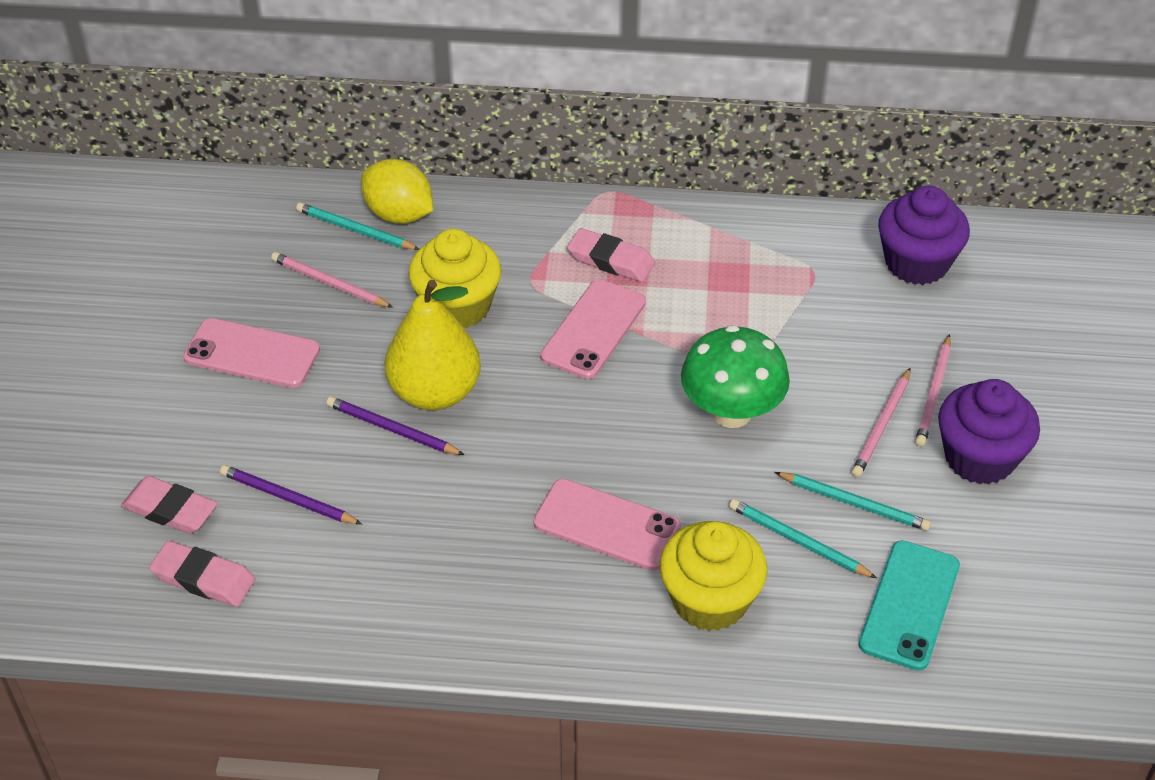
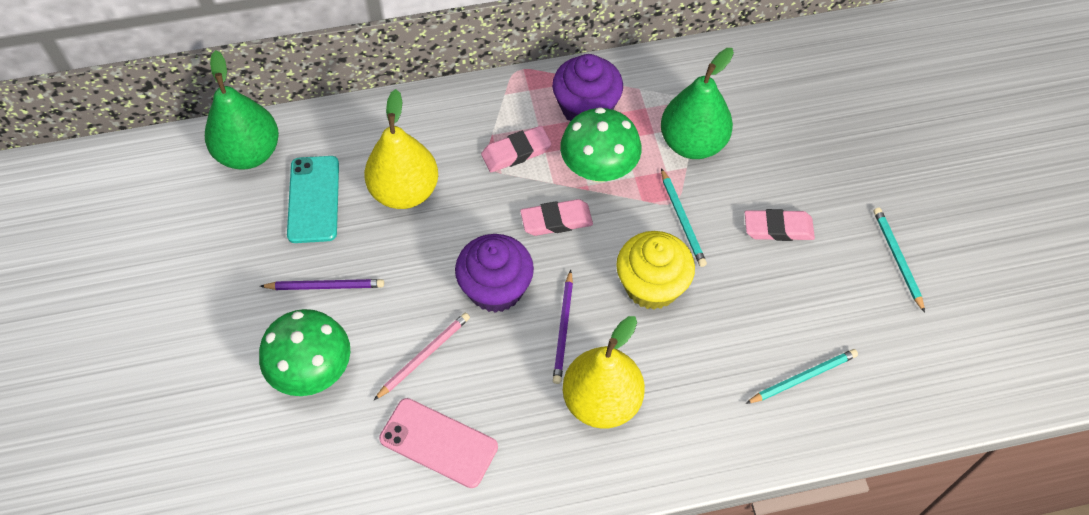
green mushroom: 1 -> 2
green pear: 0 -> 2
pink pencil: 3 -> 1
pink phone: 3 -> 1
yellow cupcake: 2 -> 1
yellow lemon: 1 -> 0
yellow pear: 1 -> 2

